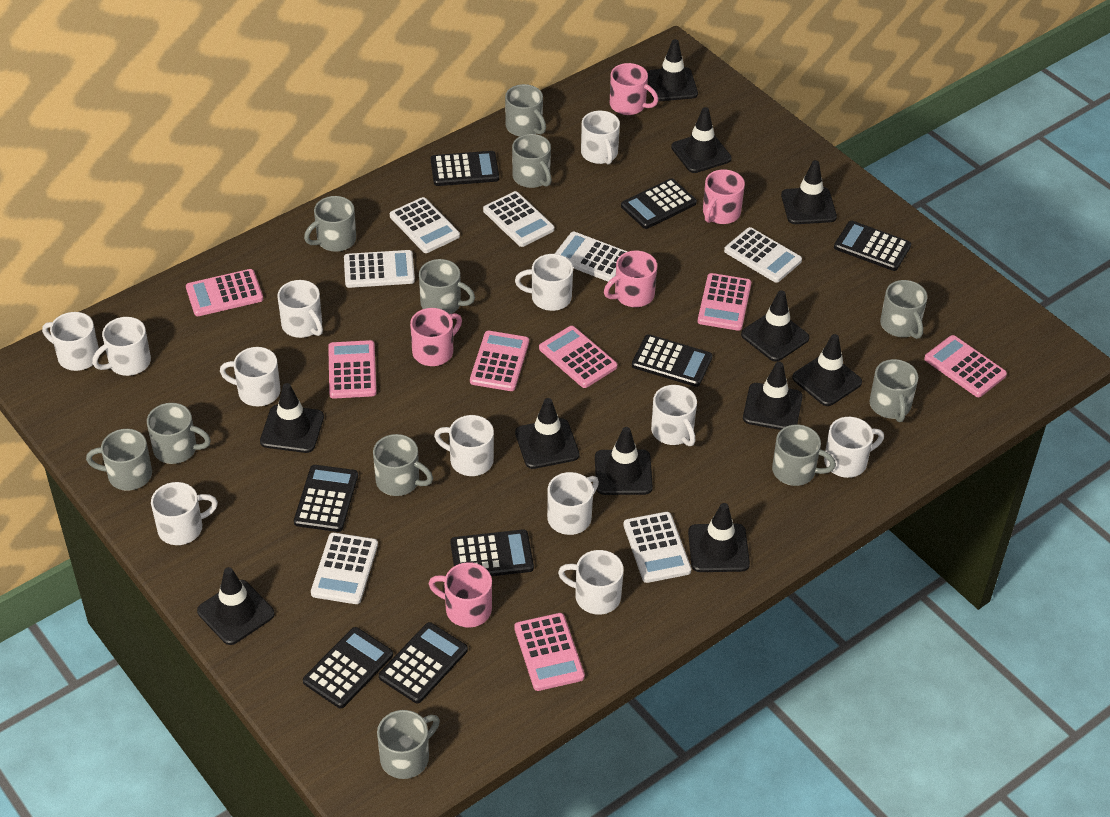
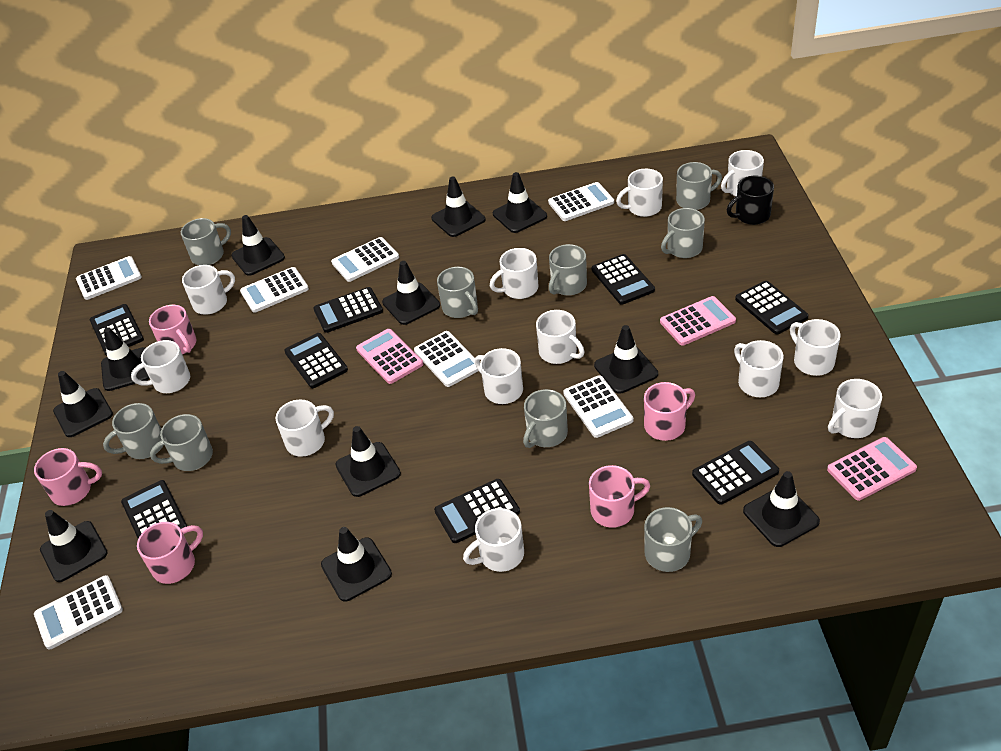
black mug: 0 -> 1
grey mug: 11 -> 9
pink calculator: 7 -> 3

